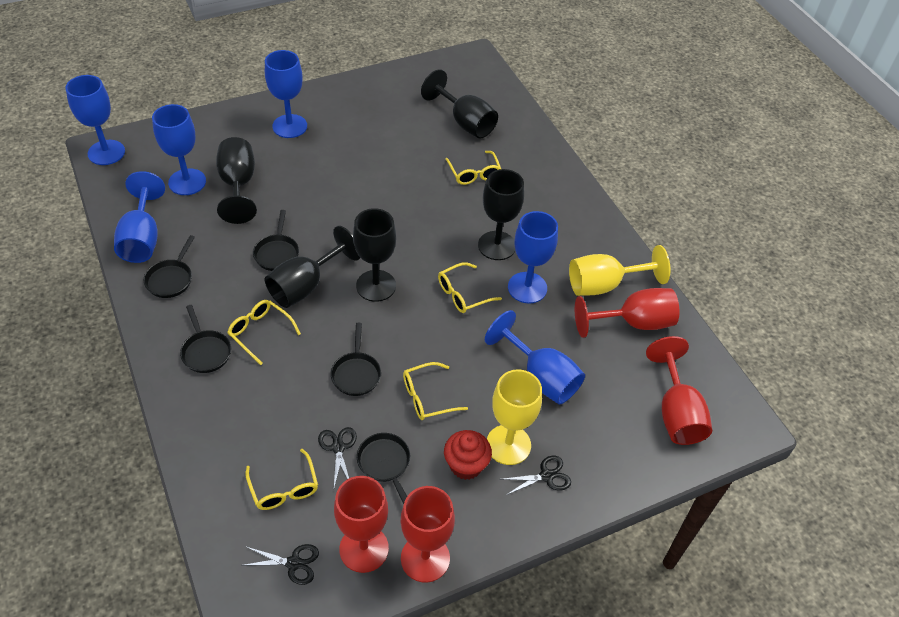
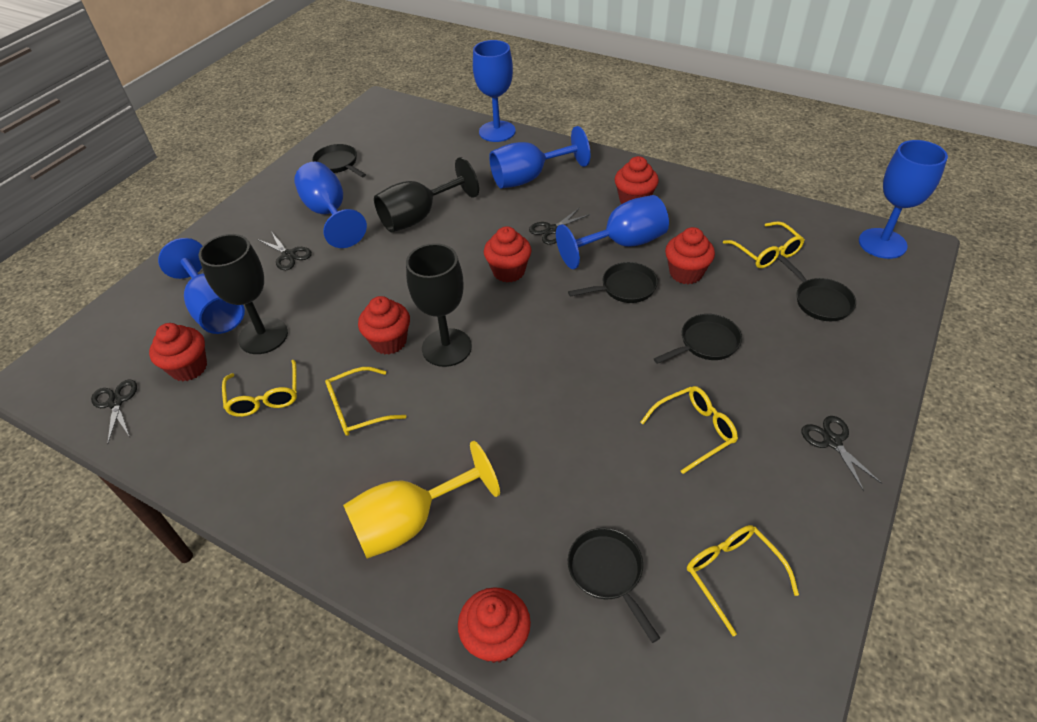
black goblet: 5 -> 3
black scissors: 3 -> 4
red cupcake: 1 -> 6
red goblet: 4 -> 0
yellow goblet: 2 -> 1

